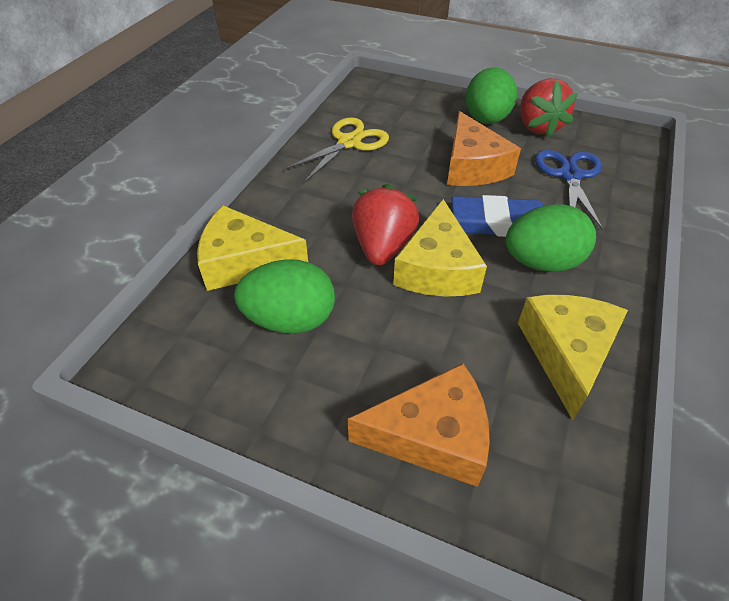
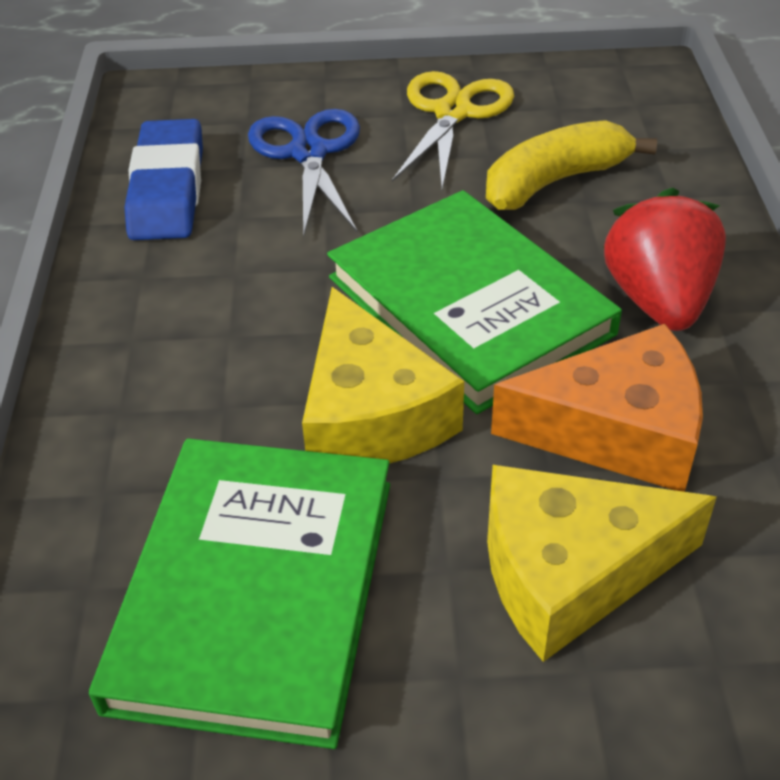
green book: 0 -> 2
green egg: 3 -> 0
orange cheese: 2 -> 1
red strawberry: 2 -> 1
yellow banana: 0 -> 1
yellow cheese: 3 -> 2

